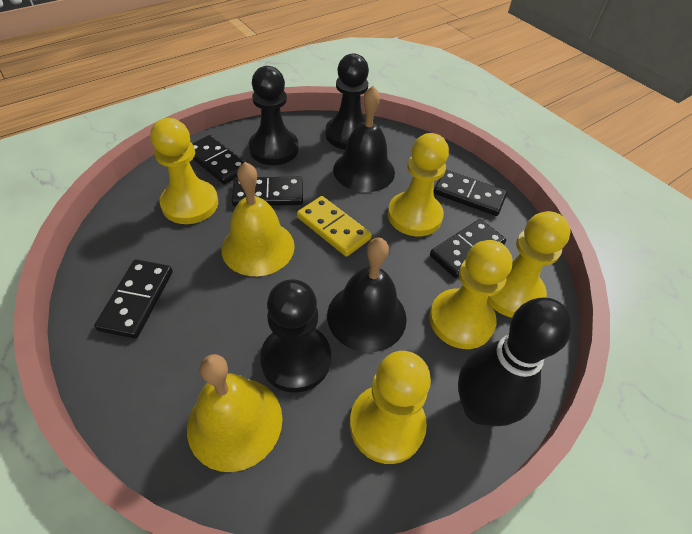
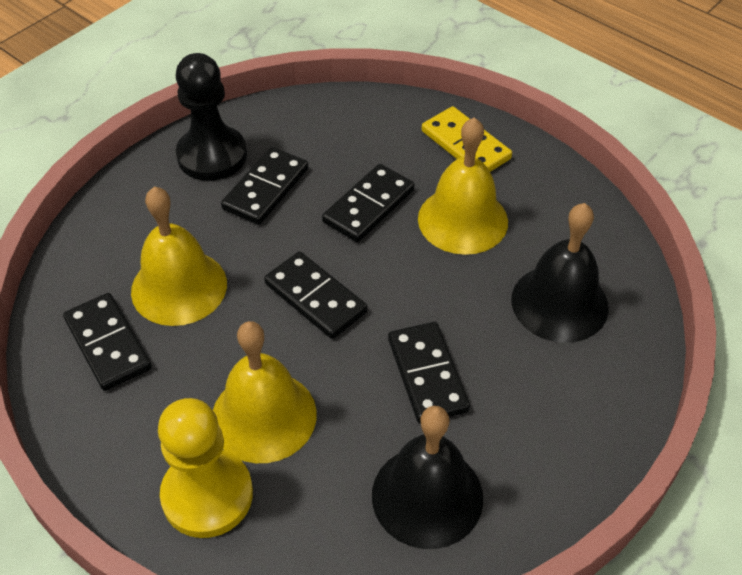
black bowling pin: 1 -> 0
black pawn: 3 -> 1
yellow bell: 2 -> 3
yellow pawn: 5 -> 1

